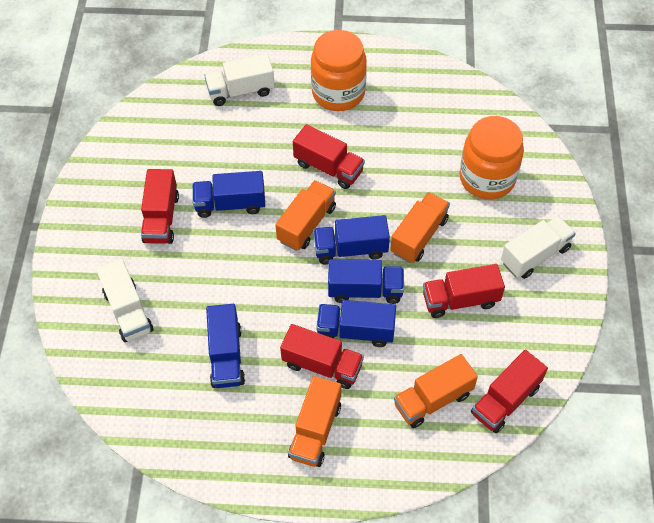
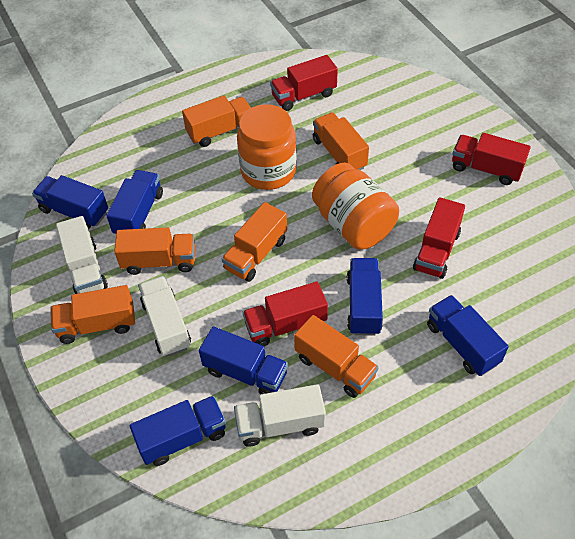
blue truck: 5 -> 6
orange truck: 4 -> 6
red truck: 5 -> 4

